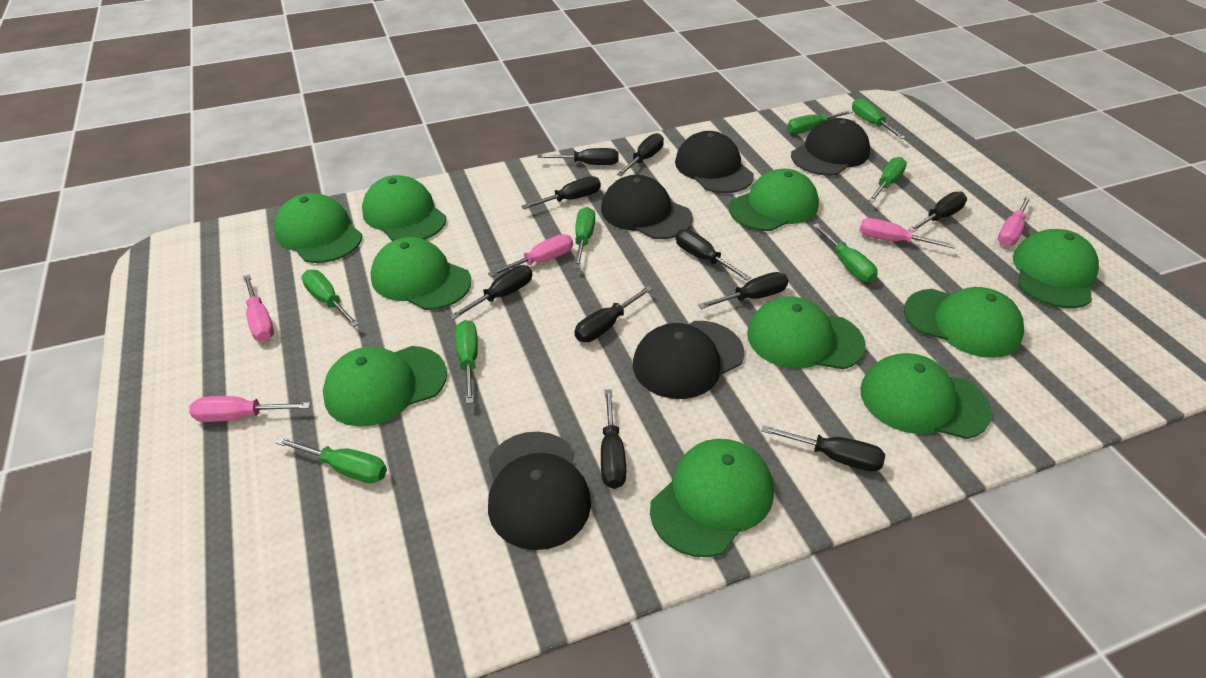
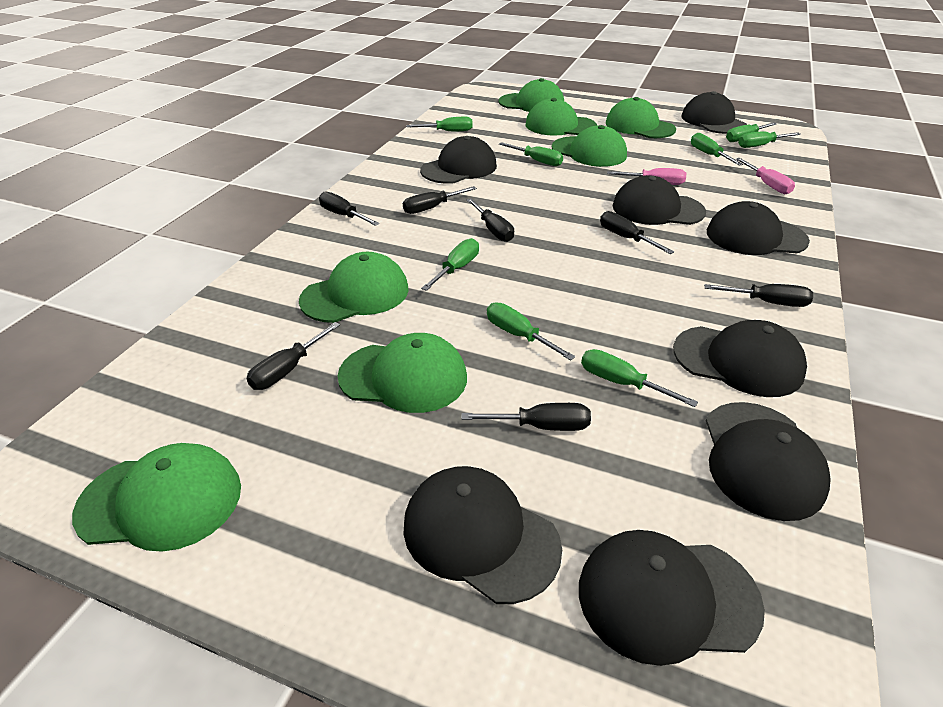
black cap: 5 -> 8
black screwdriver: 10 -> 7
green cap: 10 -> 7
pink screwdriver: 5 -> 2

